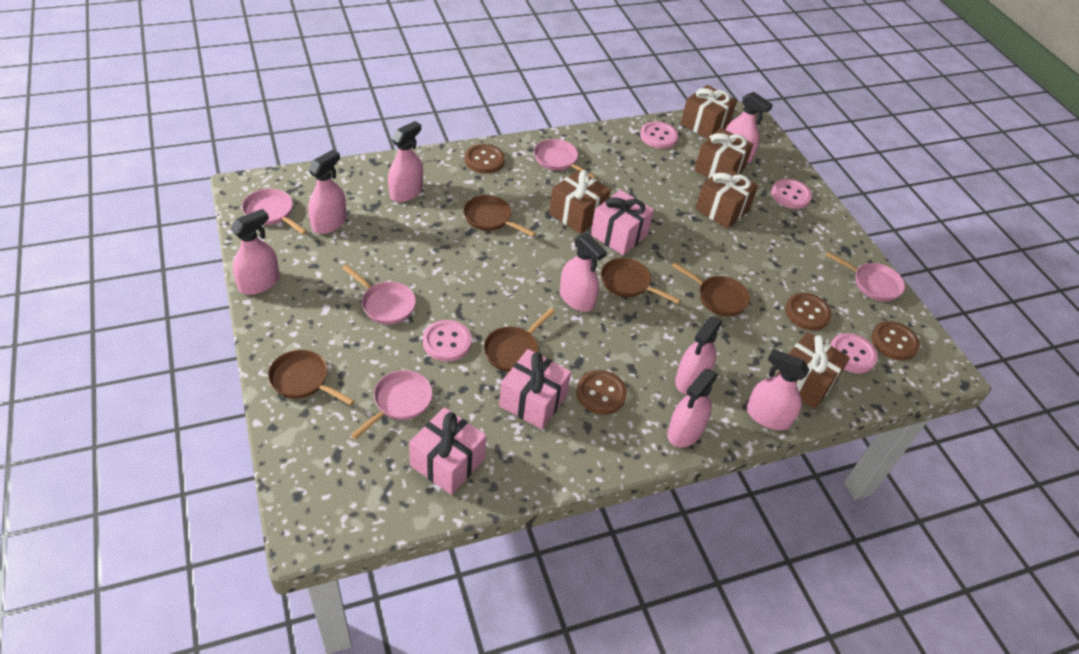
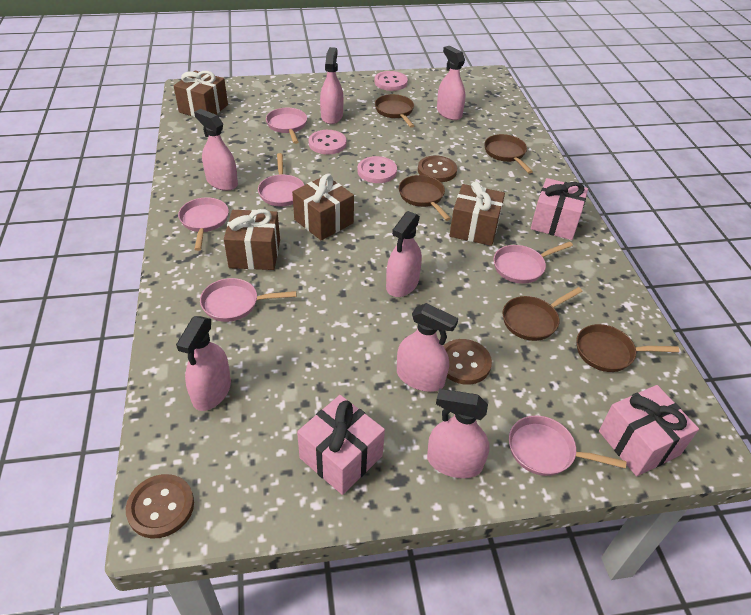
brown button: 4 -> 3
brown gift: 5 -> 4
pink button: 4 -> 3
pink pan: 5 -> 6
pink spray bottle: 8 -> 7

